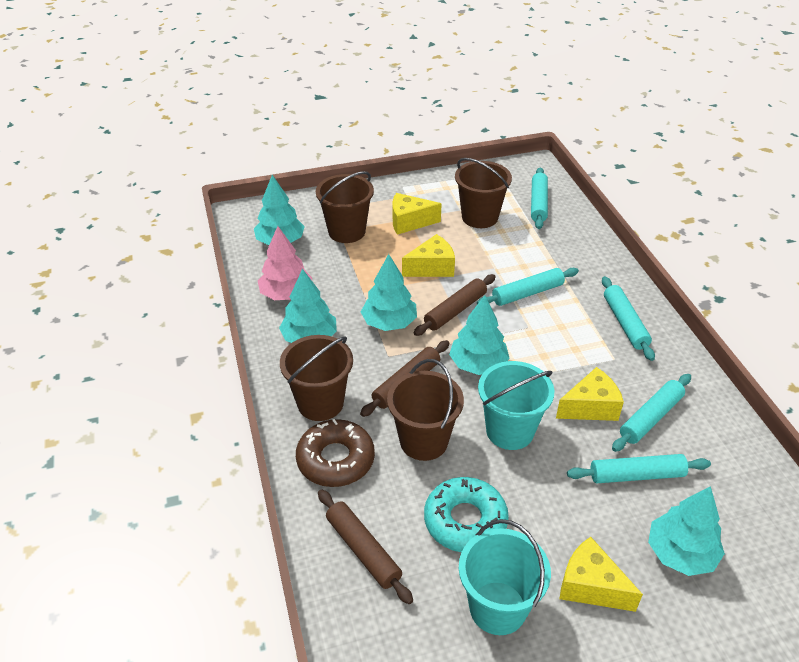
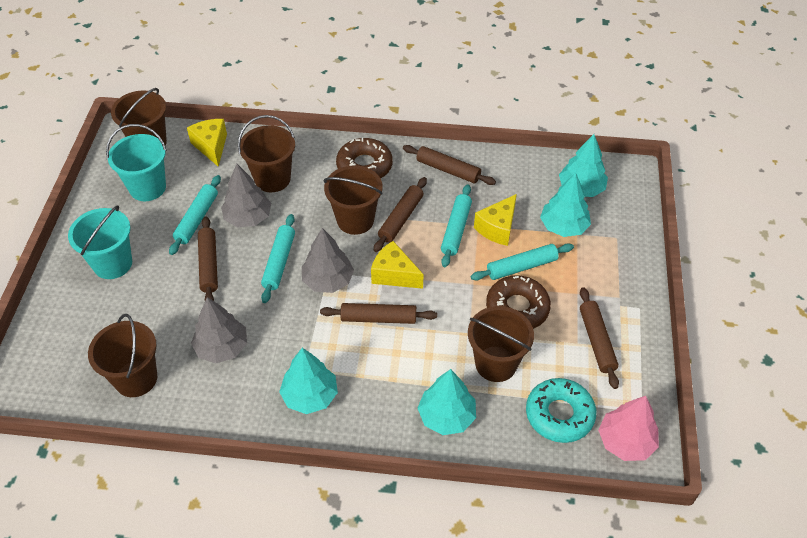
brown bucket: 4 -> 5
brown donut: 1 -> 2
brown rolling pin: 3 -> 5
grey tree: 0 -> 3
turquoise rolling pin: 5 -> 4
turquoise tree: 5 -> 4
yellow cheese: 4 -> 3

